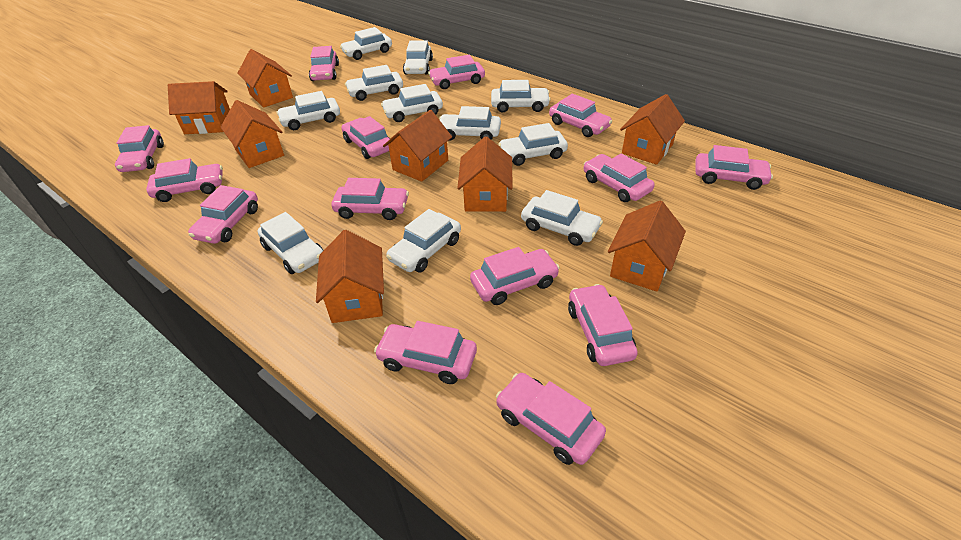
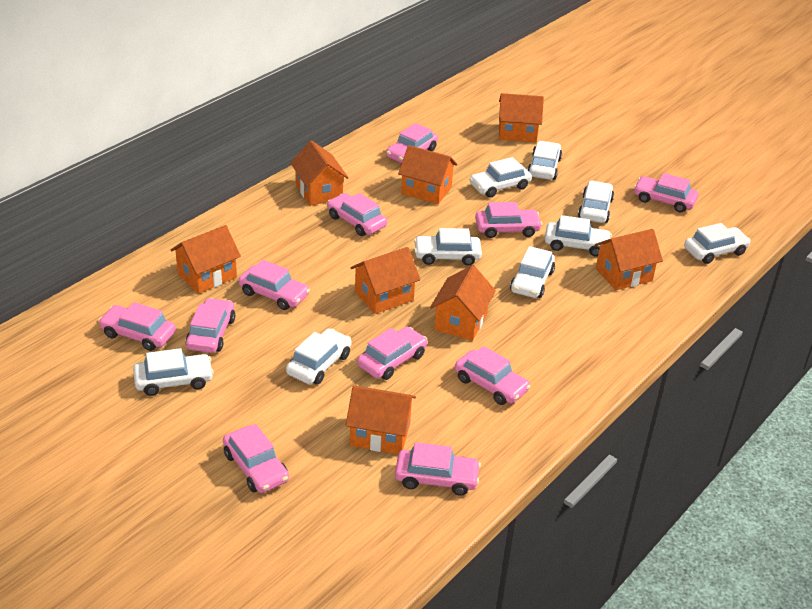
pink car: 14 -> 11
white car: 11 -> 9

